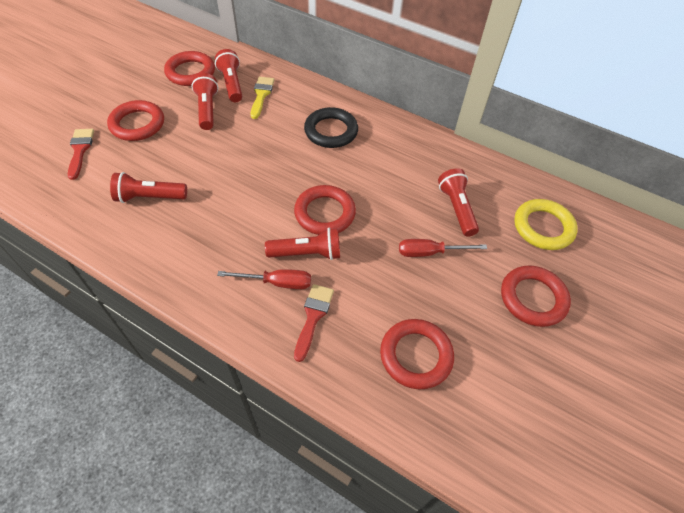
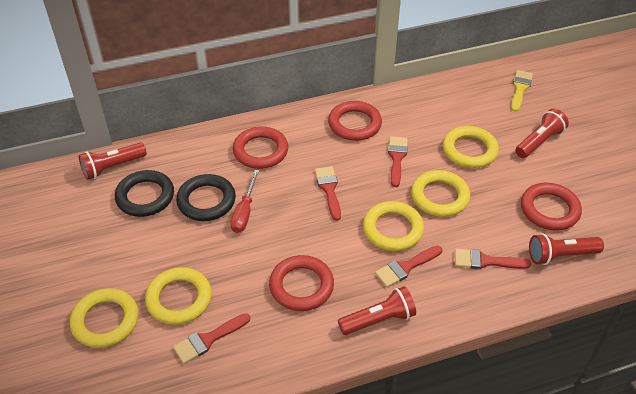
black ring: 1 -> 2
red brush: 2 -> 5
red flashlight: 5 -> 4
red ring: 5 -> 4
red screwdriver: 2 -> 1
yellow ring: 1 -> 5

